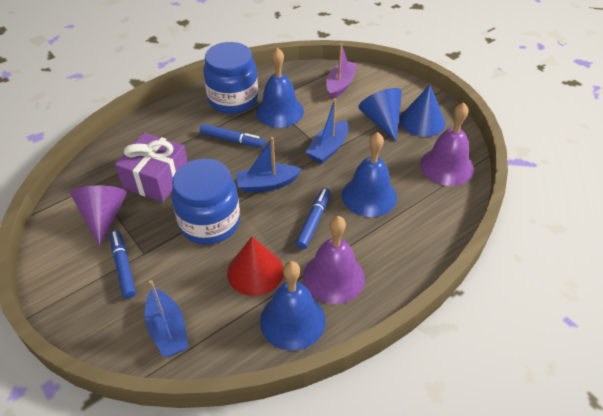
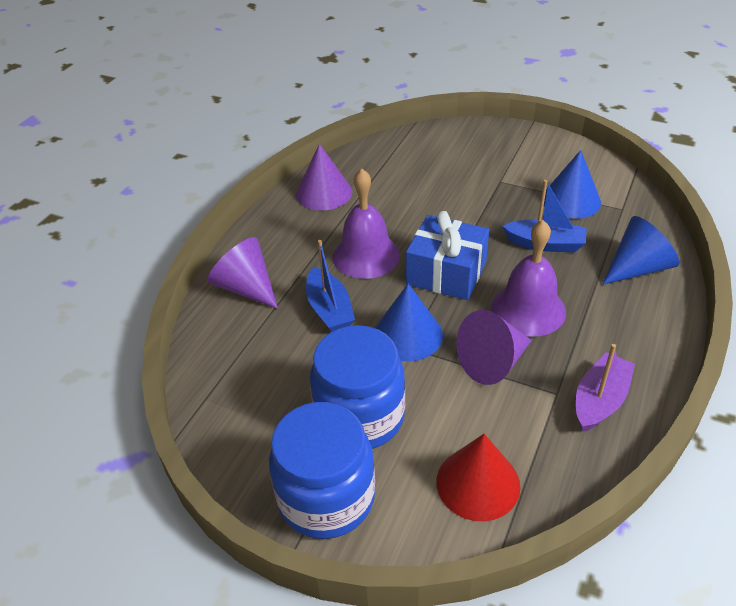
blue bell: 3 -> 0
blue boat: 3 -> 2
blue cone: 2 -> 3
blue gift: 0 -> 1
blue marker: 3 -> 0
purple cone: 1 -> 3
purple gift: 1 -> 0

